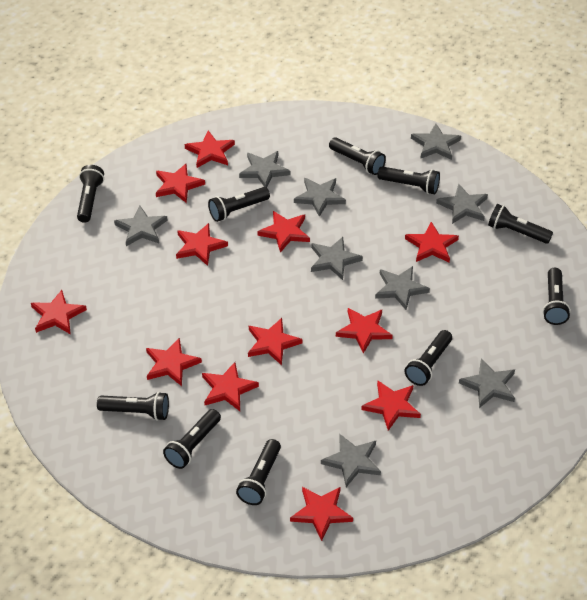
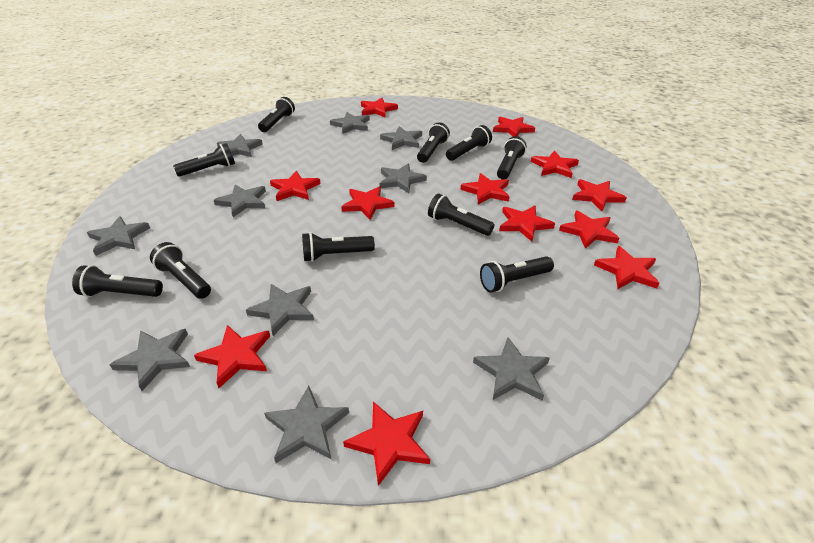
grey star: 9 -> 10

